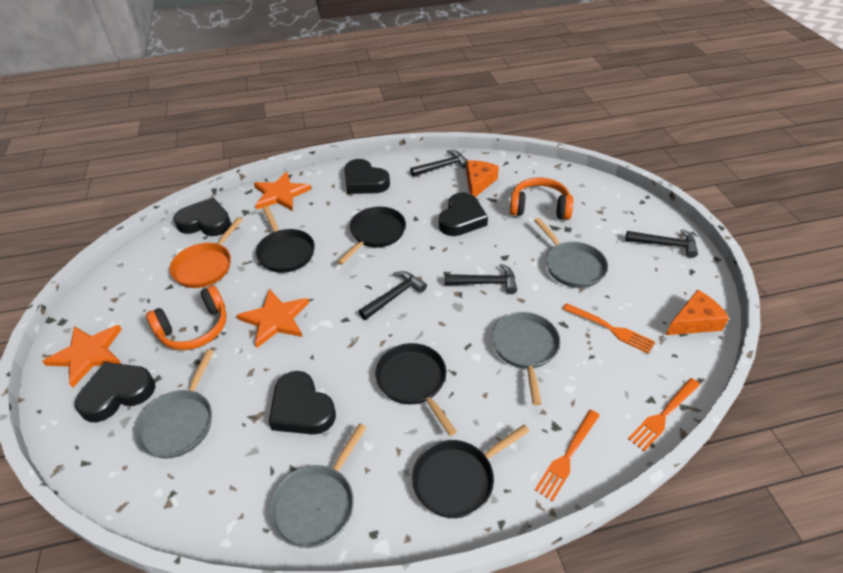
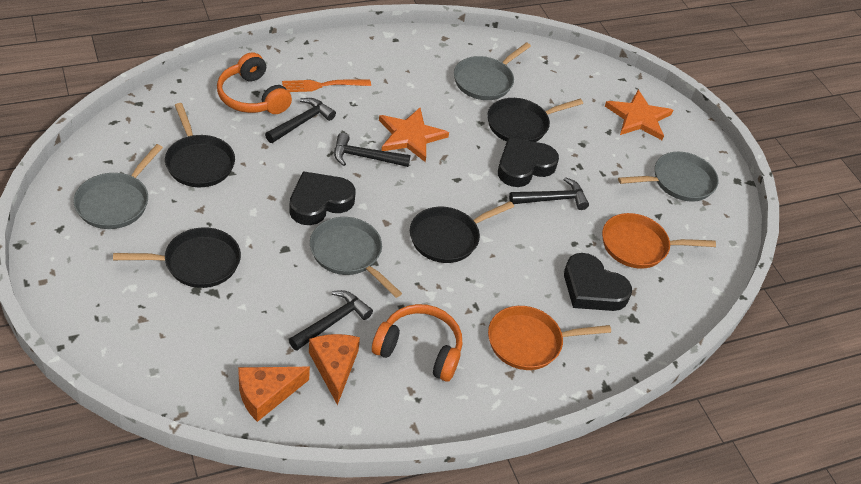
black heart: 5 -> 3
orange fork: 3 -> 1
orange pan: 1 -> 2
orange star: 3 -> 2

